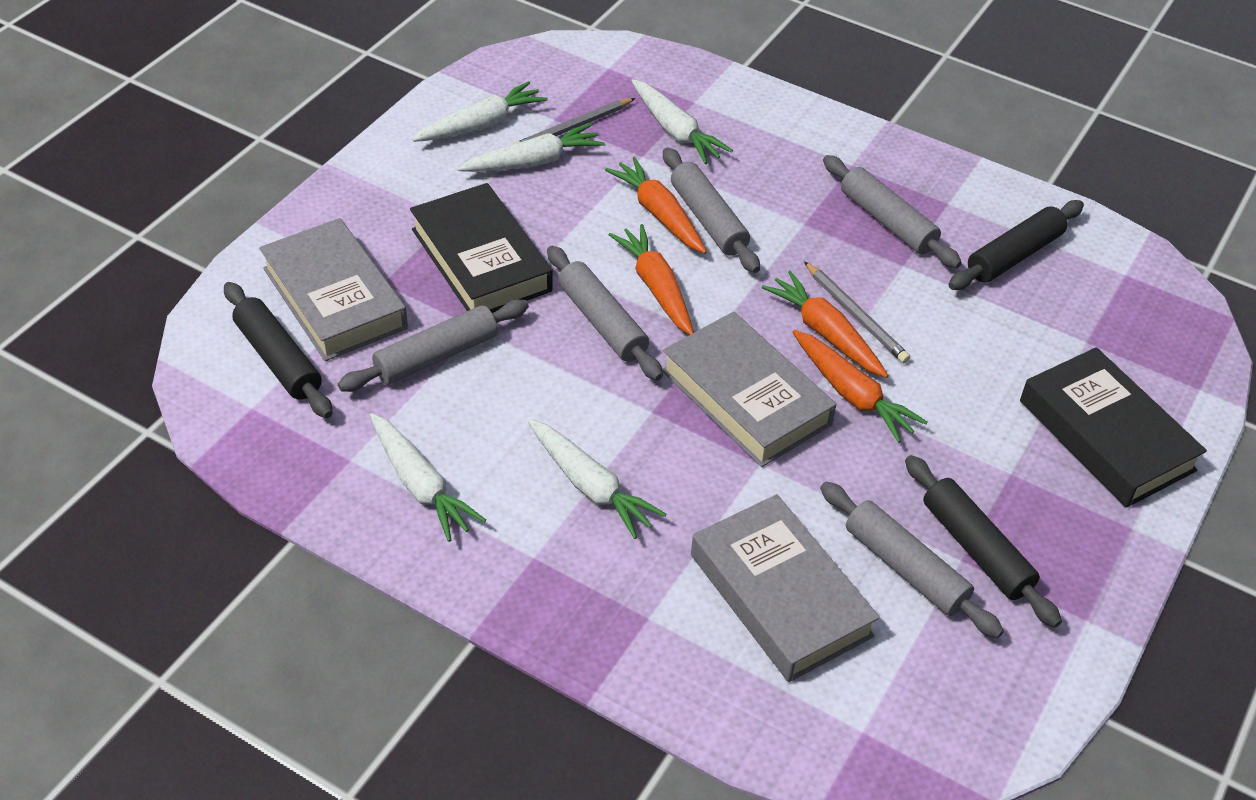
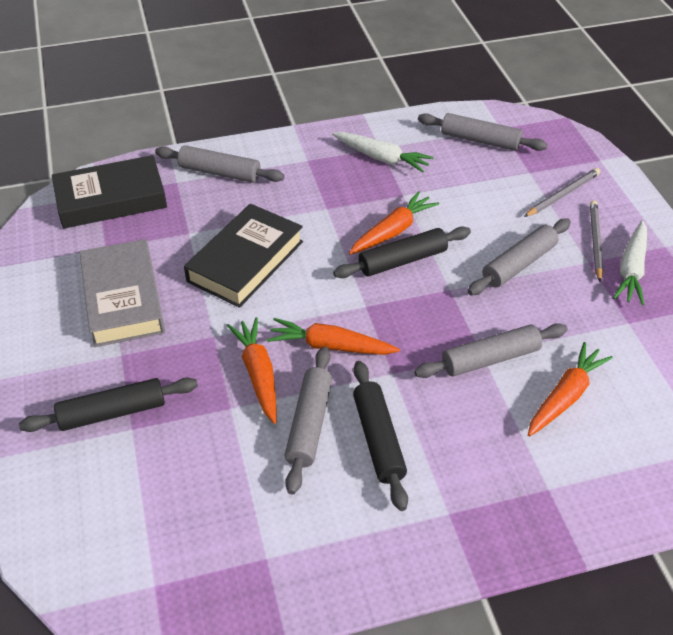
grey book: 3 -> 1
white carrot: 5 -> 2

